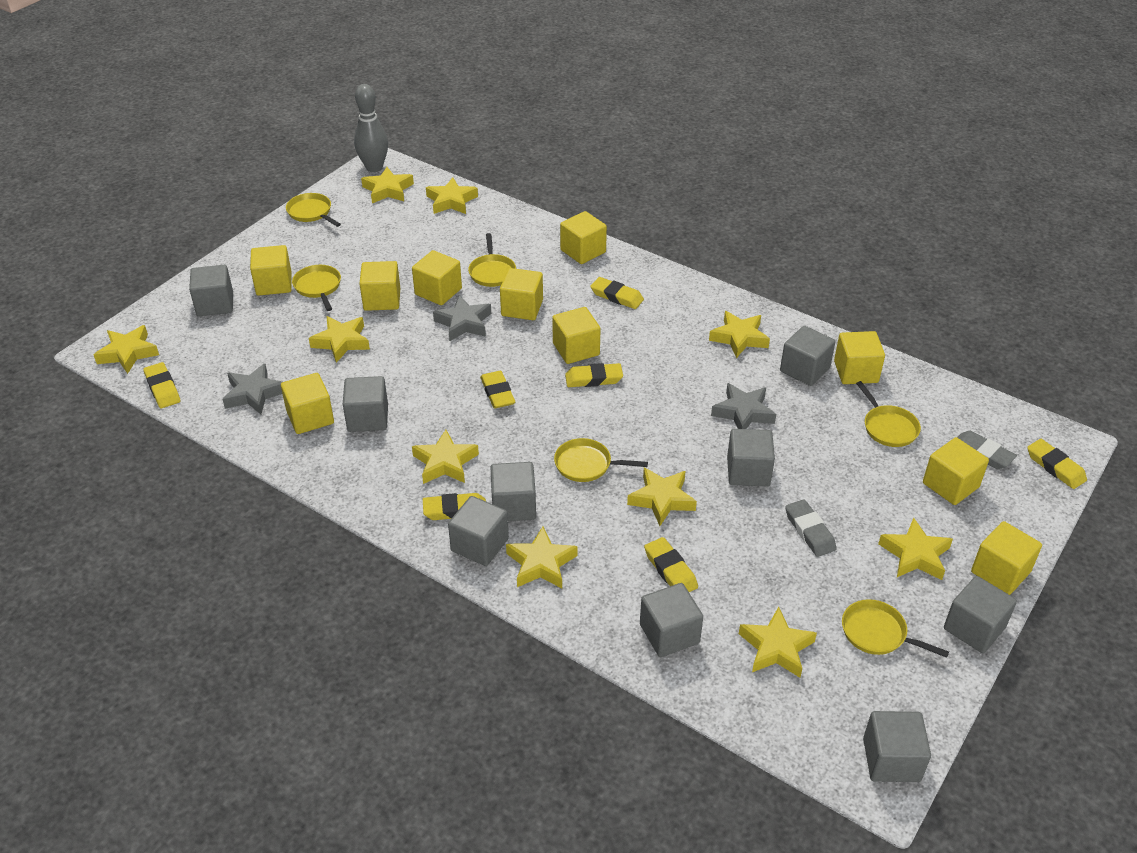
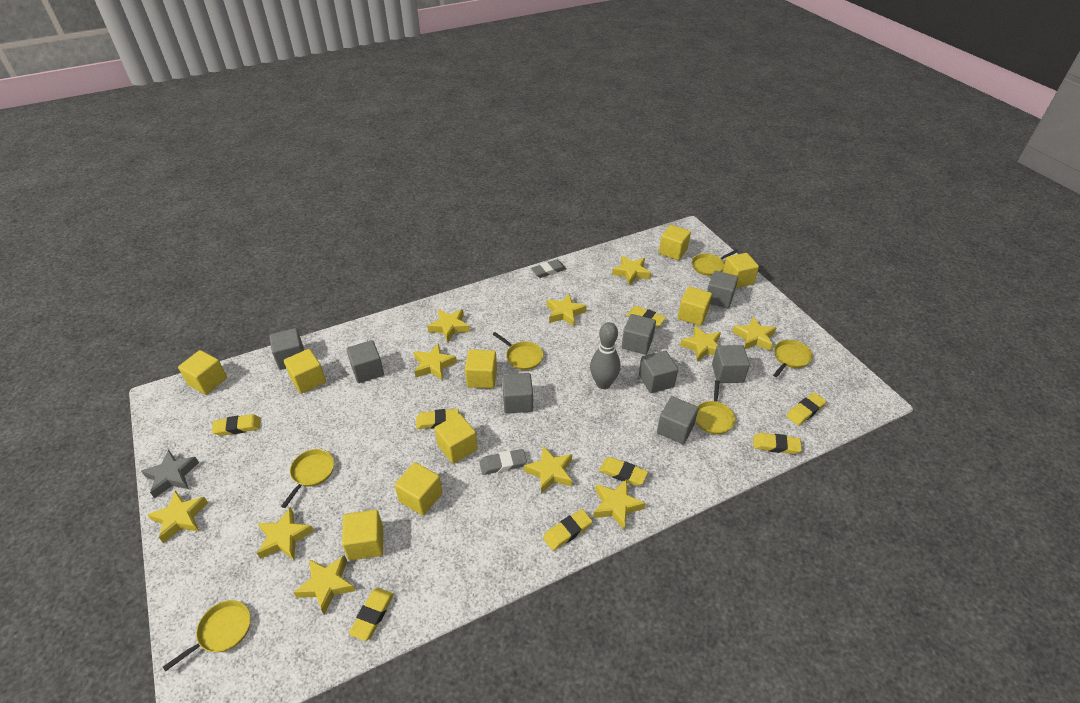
grey cube: 9 -> 8
grey star: 3 -> 1
yellow cube: 10 -> 9
yellow eraser: 7 -> 8
yellow star: 10 -> 11

